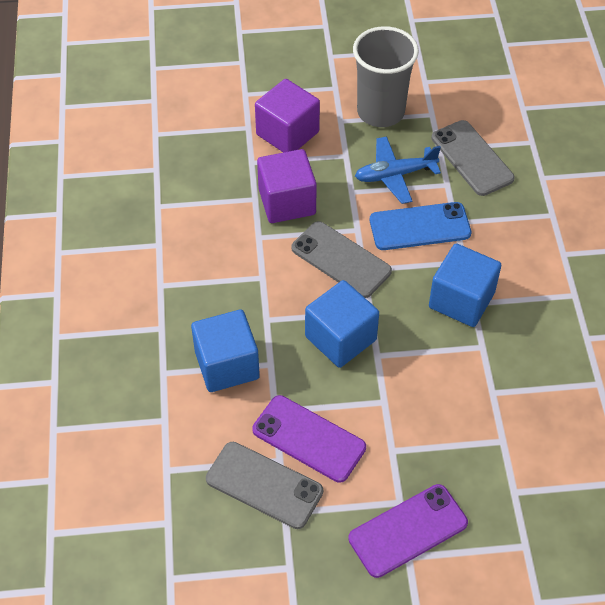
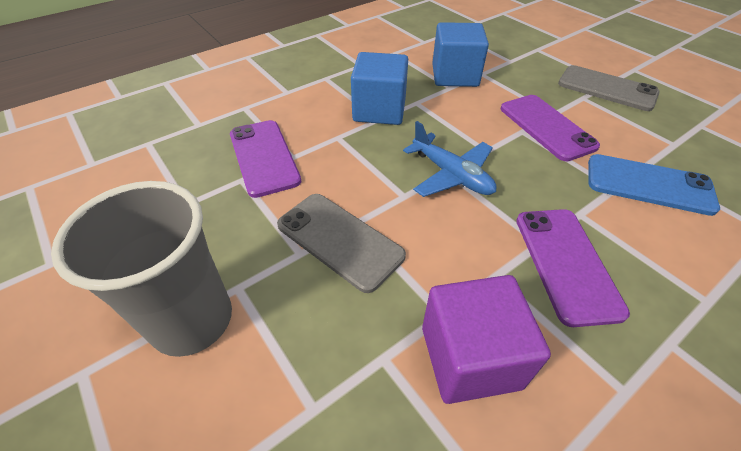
blue cube: 3 -> 2
grey phone: 3 -> 2
purple cube: 2 -> 1
purple phone: 2 -> 3

